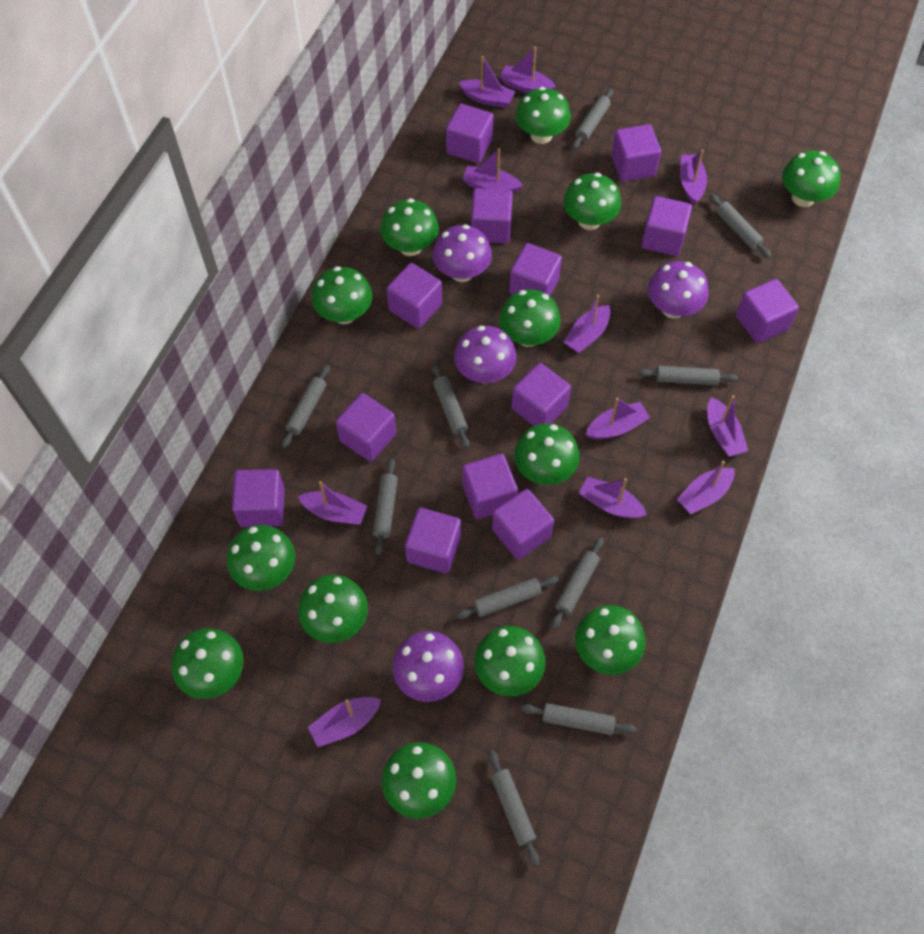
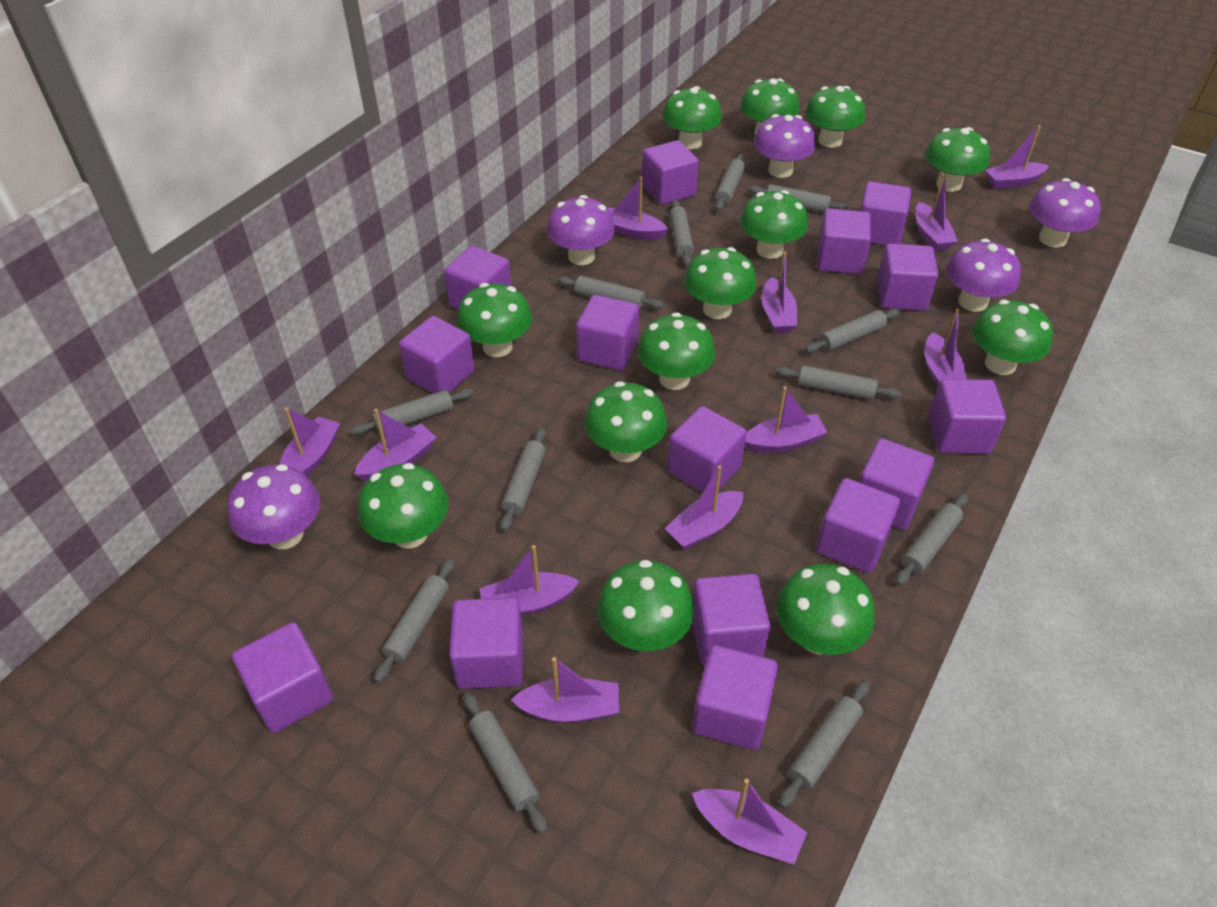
grey rolling pin: 10 -> 12
purple boat: 11 -> 12
purple cube: 13 -> 15
purple mushroom: 4 -> 5

